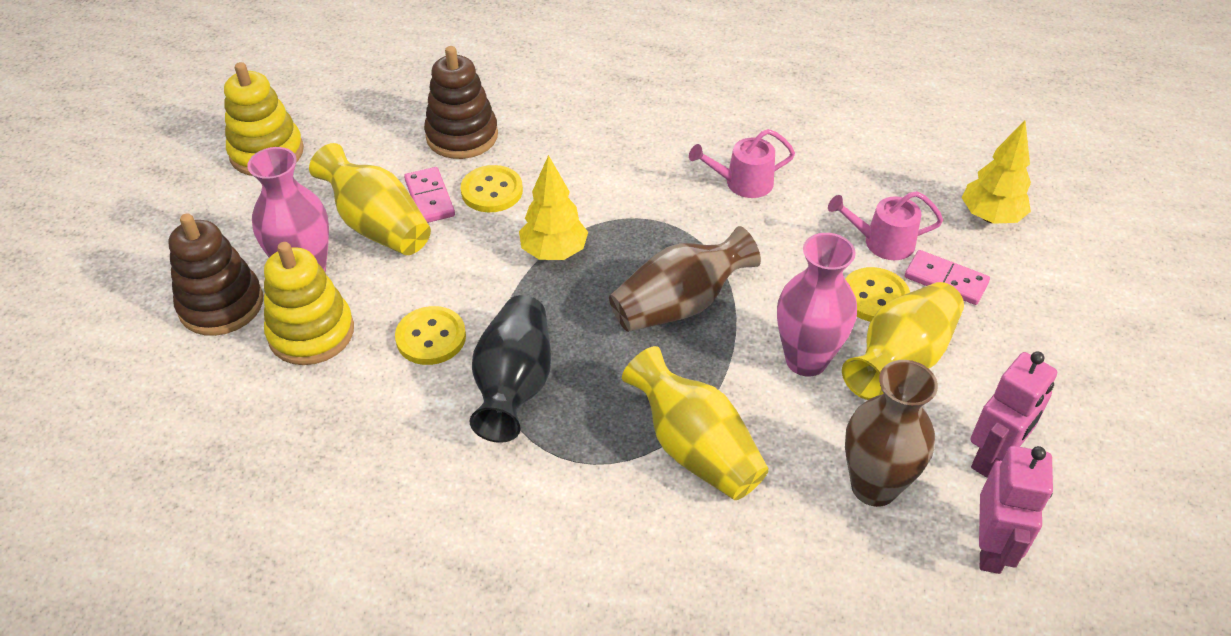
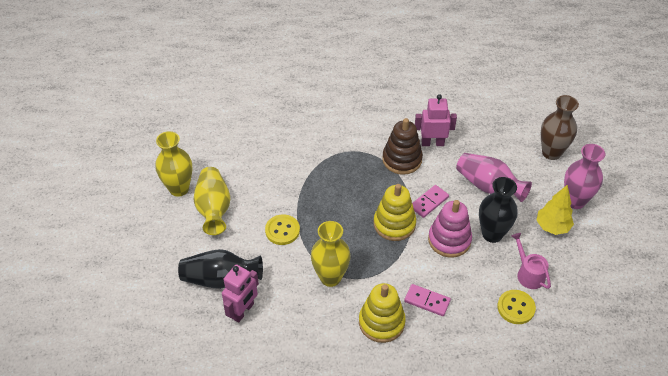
black vase: 1 -> 2
brown stacking toy: 2 -> 1
brown vase: 2 -> 1
pink stacking toy: 0 -> 1
pink watering can: 2 -> 1
yellow button: 3 -> 2
yellow tree: 2 -> 1

